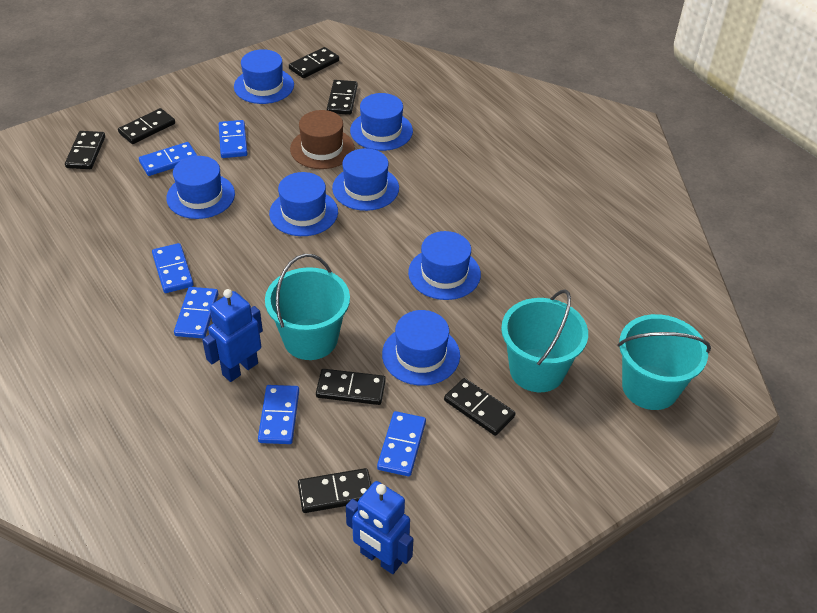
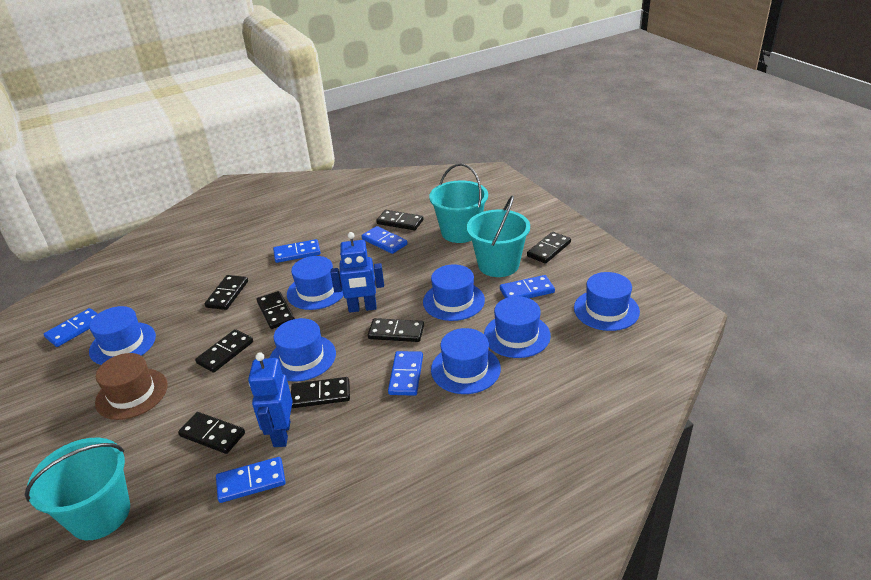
black domino: 7 -> 8

